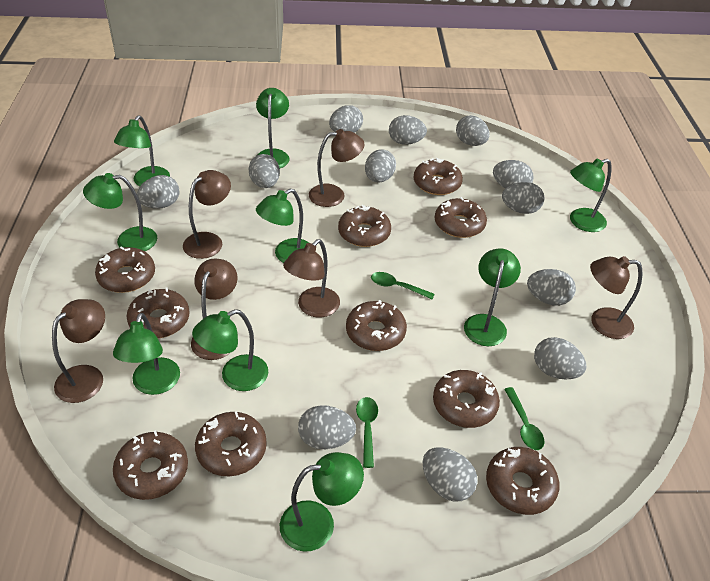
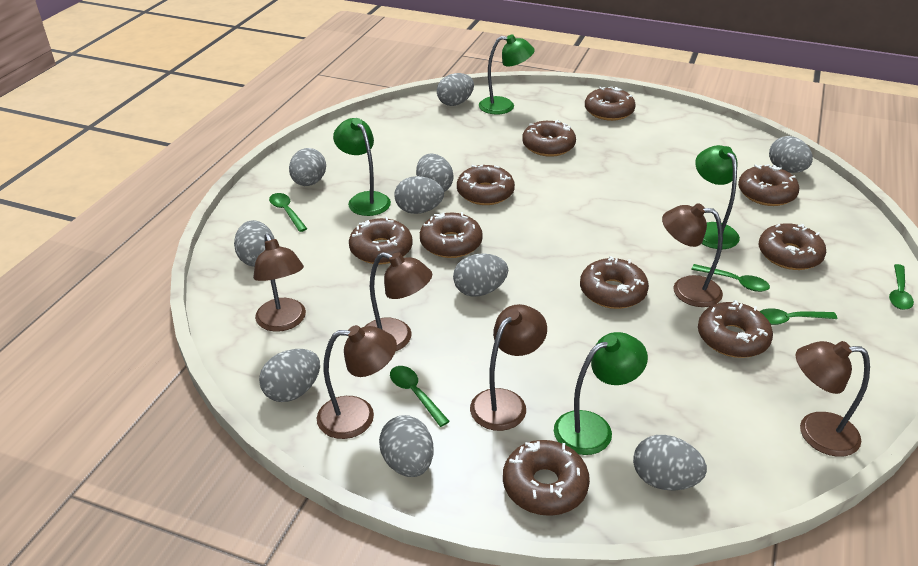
green lamp: 9 -> 4
green spoon: 3 -> 5
grey egg: 12 -> 10

